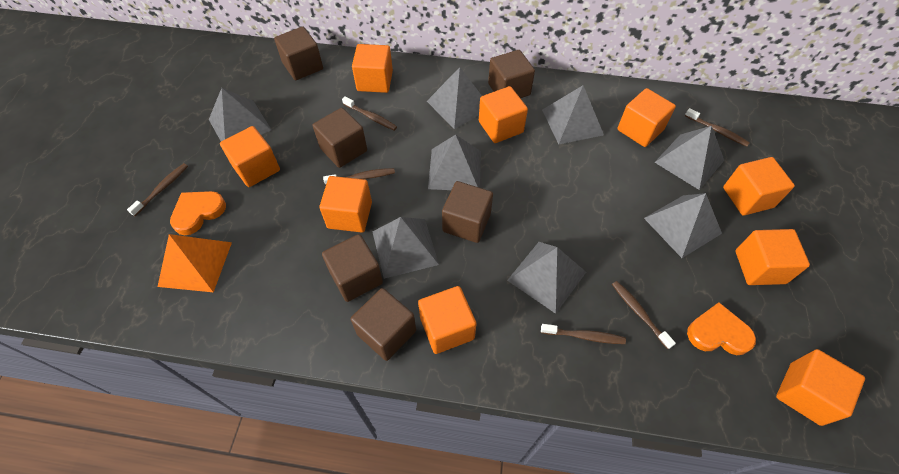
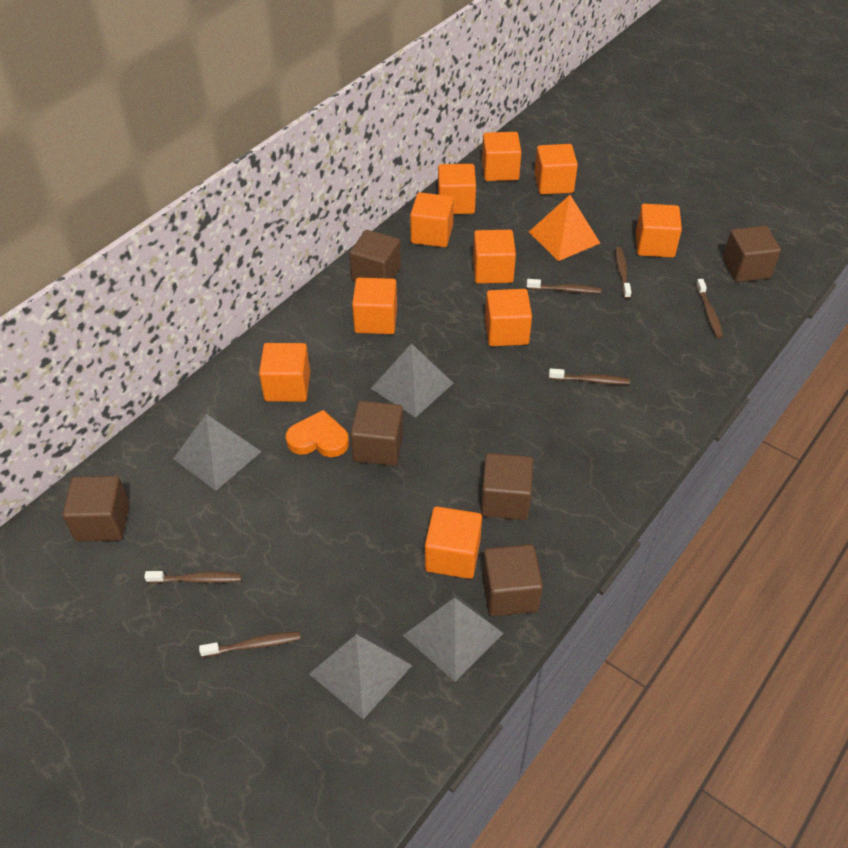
grey pyramid: 8 -> 4
orange cube: 9 -> 10
orange heart: 2 -> 1

